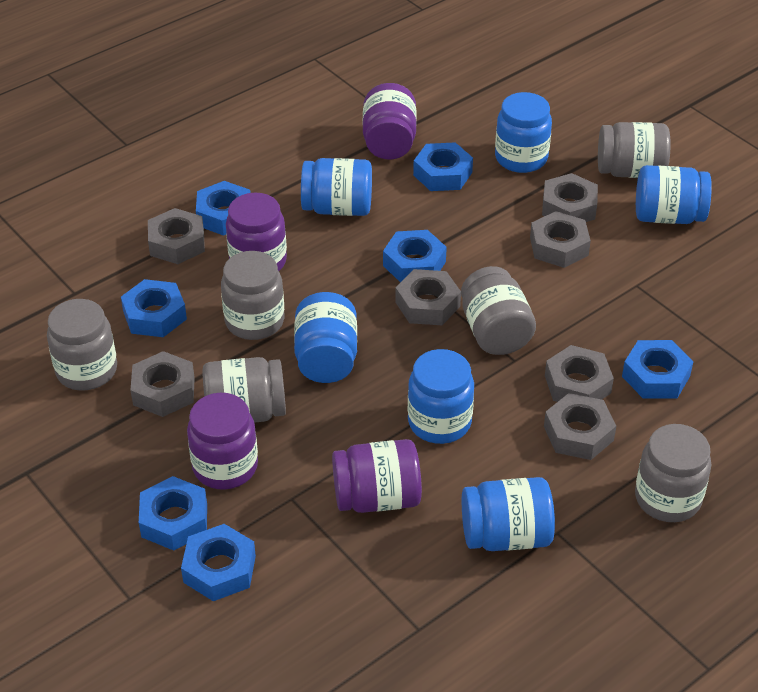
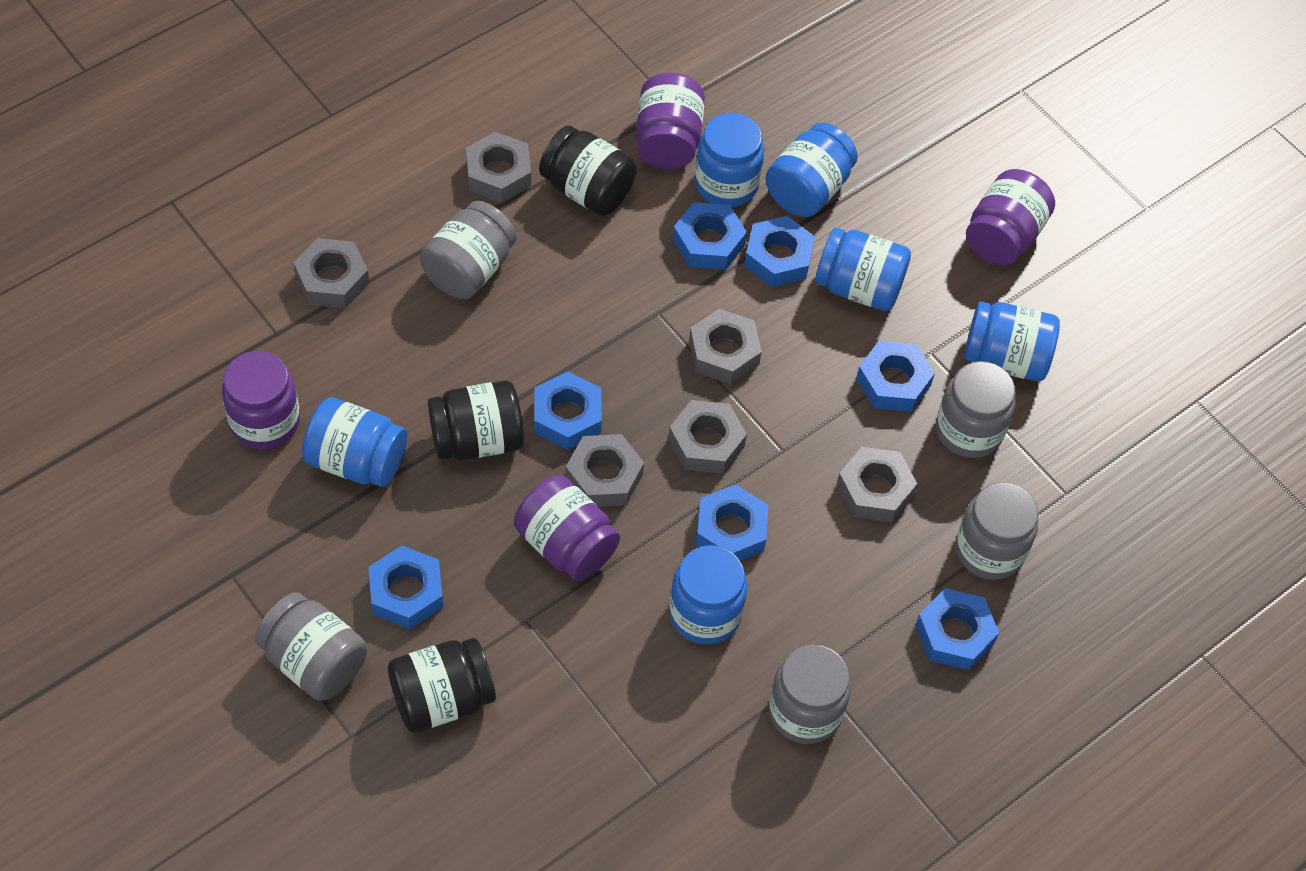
black jar: 0 -> 3
grey jar: 6 -> 5
grey nut: 7 -> 6

